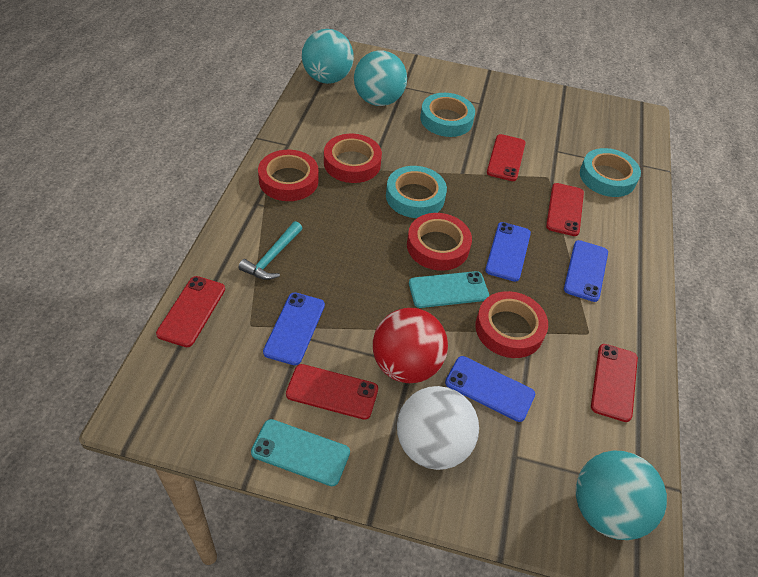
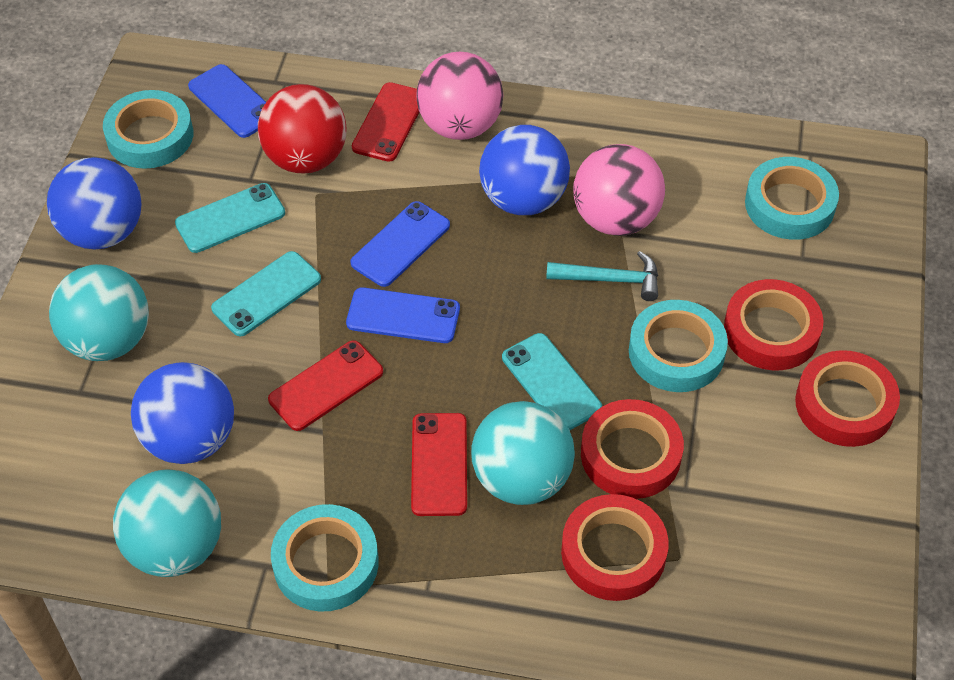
blue ball: 0 -> 3
blue phone: 4 -> 3
pink ball: 0 -> 2
red phone: 5 -> 3
turquoise phone: 2 -> 3
turquoise tape: 3 -> 4
white ball: 1 -> 0

